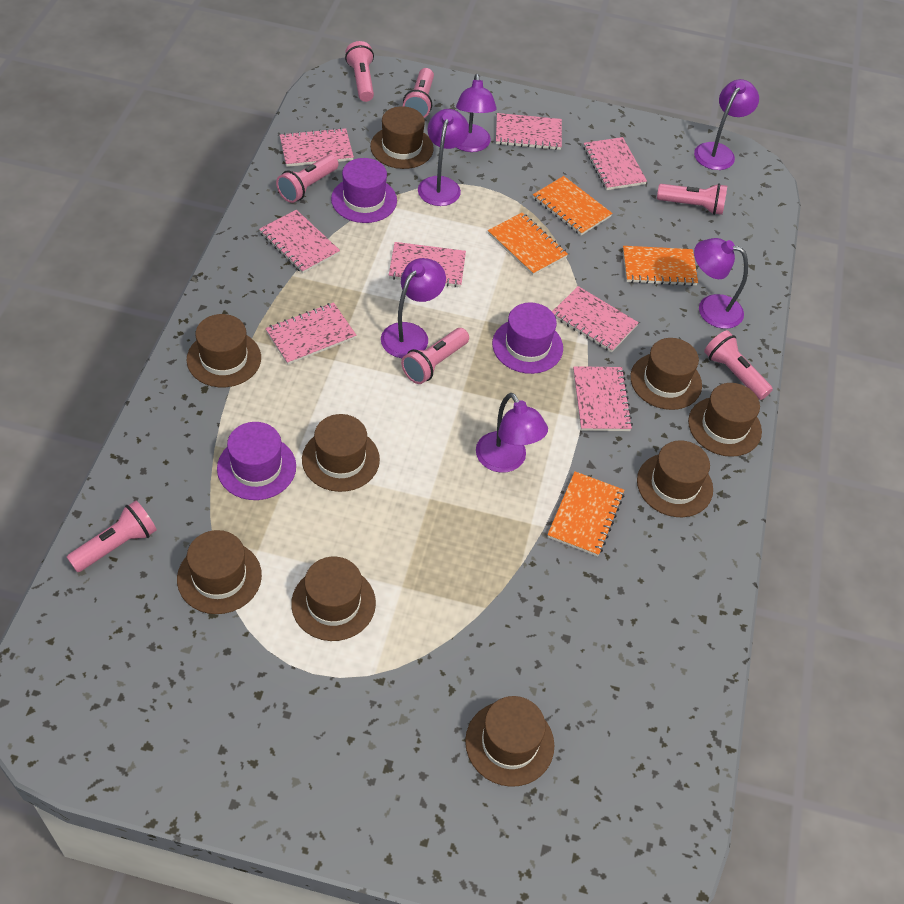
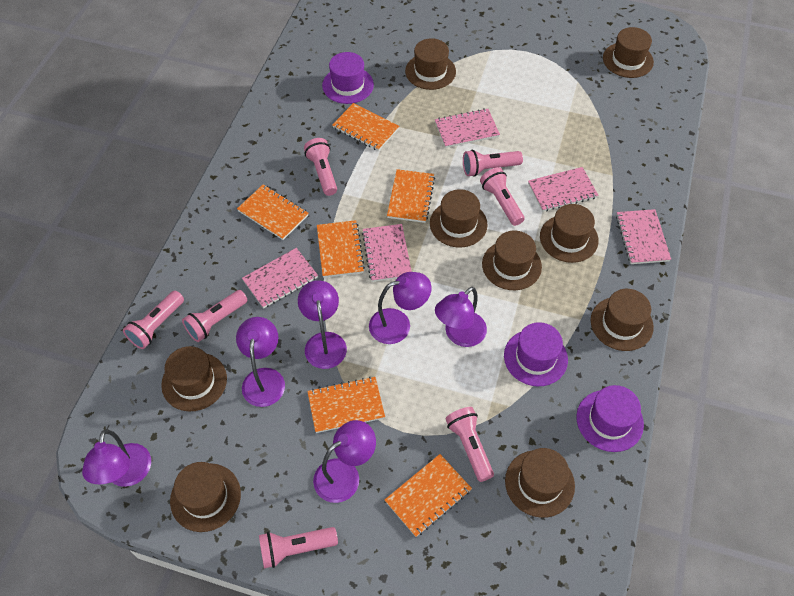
orange notebook: 4 -> 6
pink notebook: 8 -> 5

